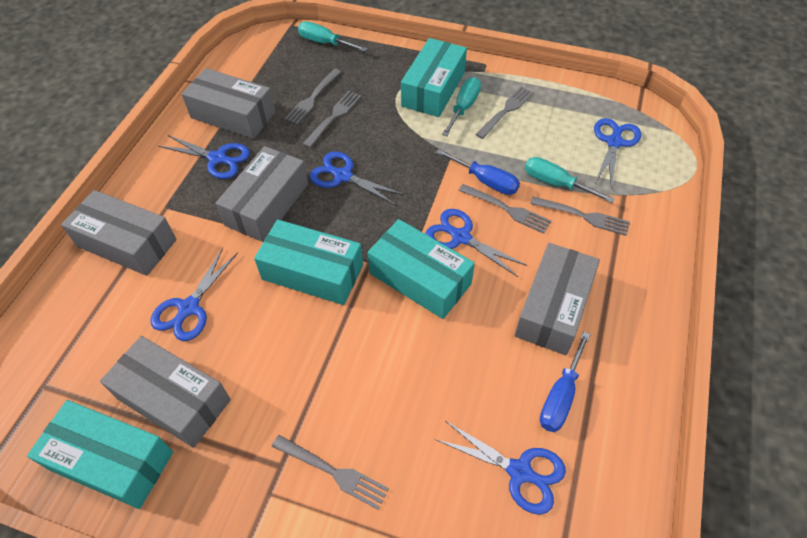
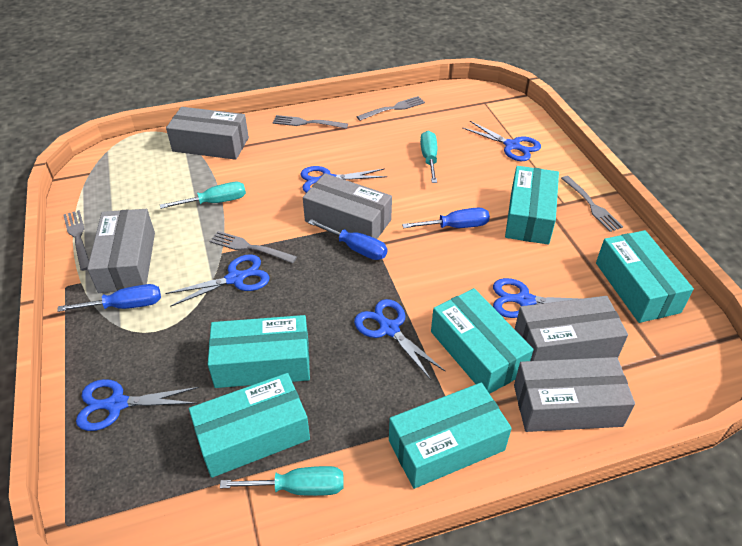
blue screwdriver: 2 -> 3
grey fork: 6 -> 5
turquoise box: 4 -> 6

